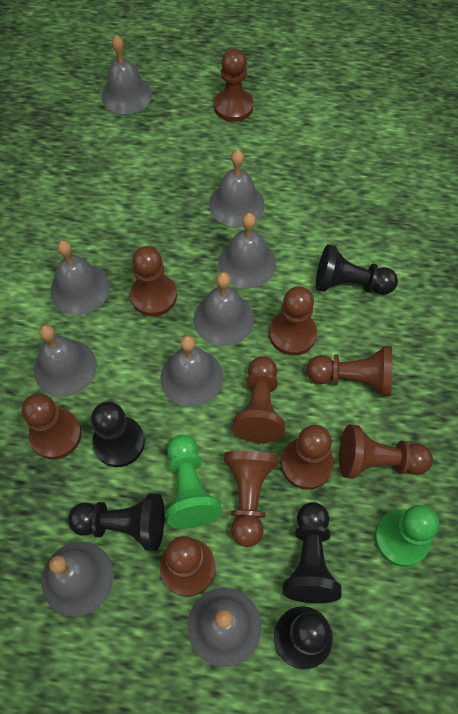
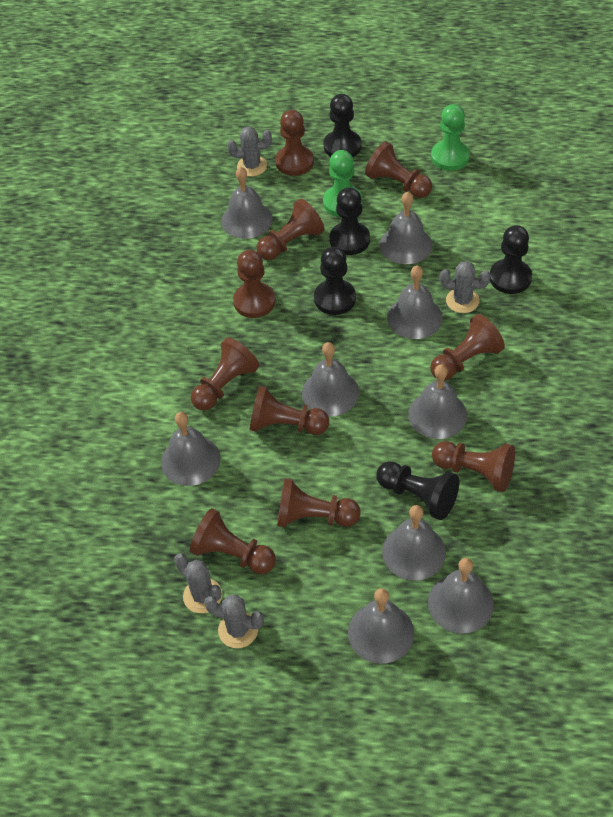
grey cactus: 0 -> 4

